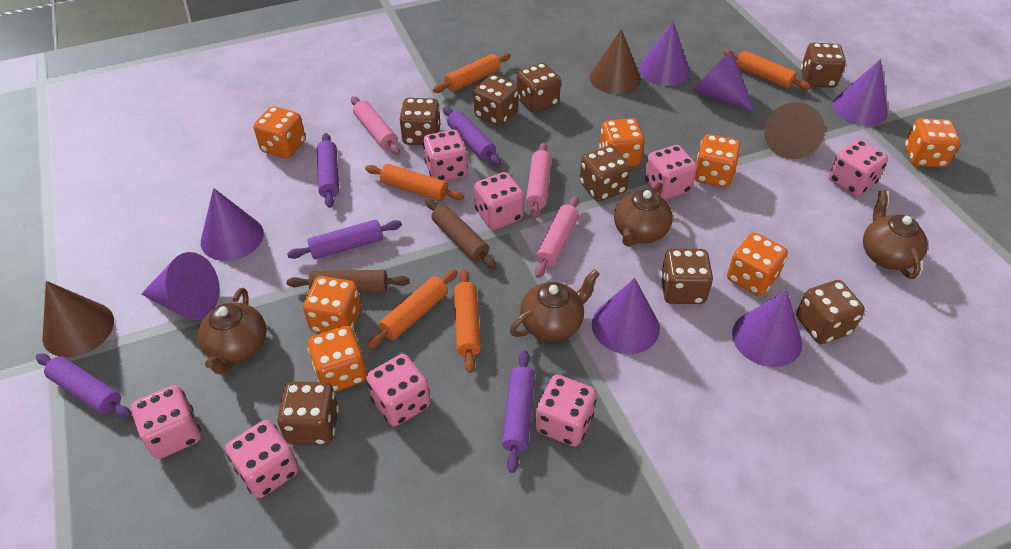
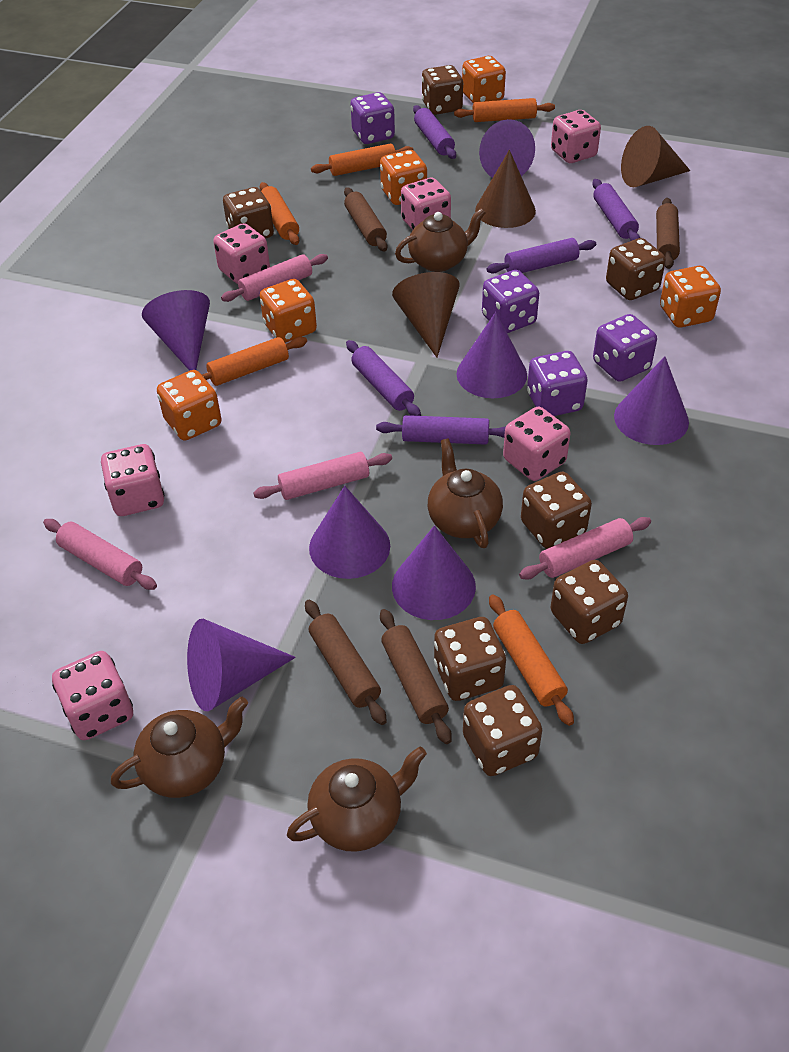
brown dice: 8 -> 7
brown rolling pin: 2 -> 4
orange dice: 7 -> 5
pink dice: 8 -> 6
pink rolling pin: 3 -> 4
purple dice: 0 -> 4

